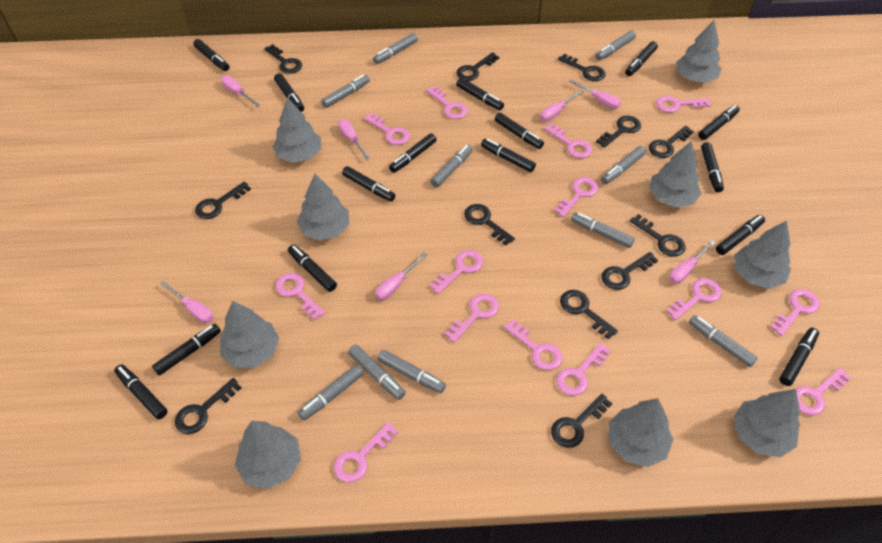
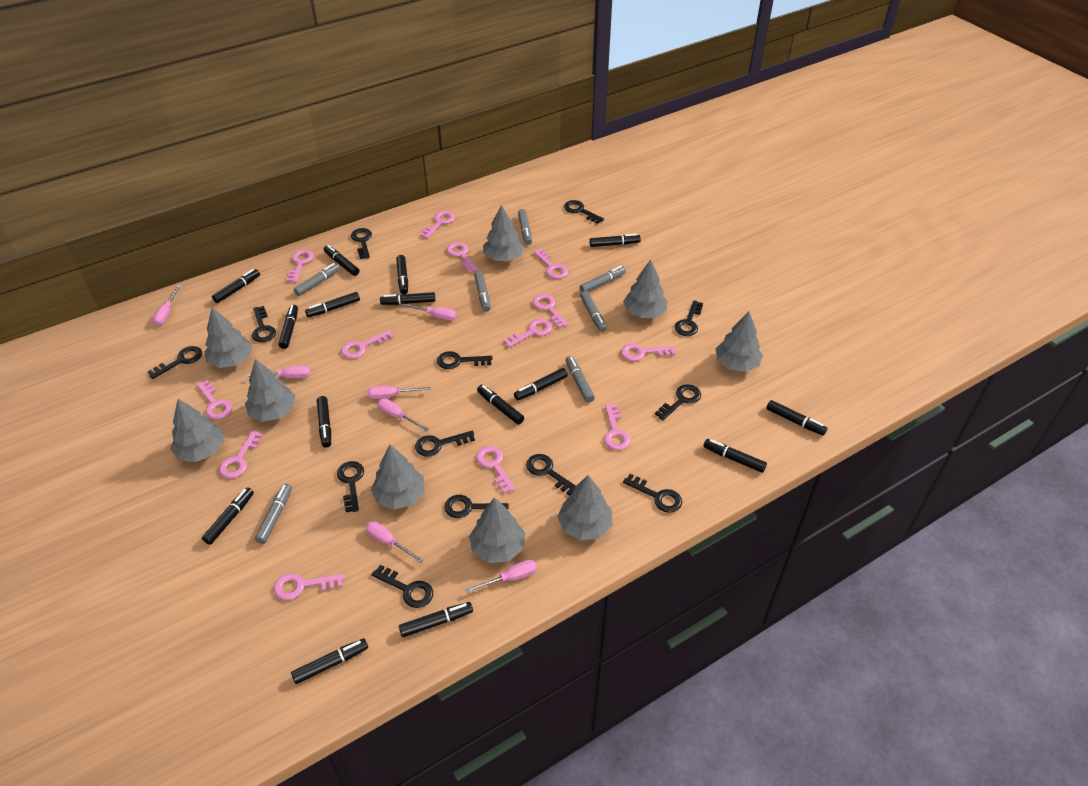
black key: 12 -> 13
grey marker: 10 -> 7
pink key: 14 -> 13

